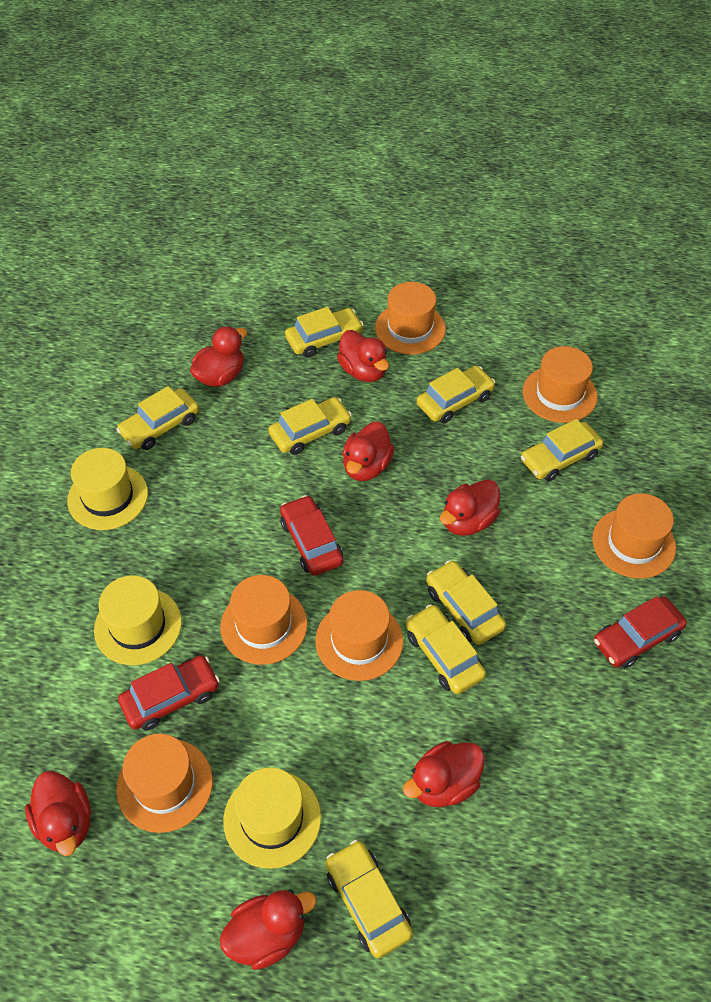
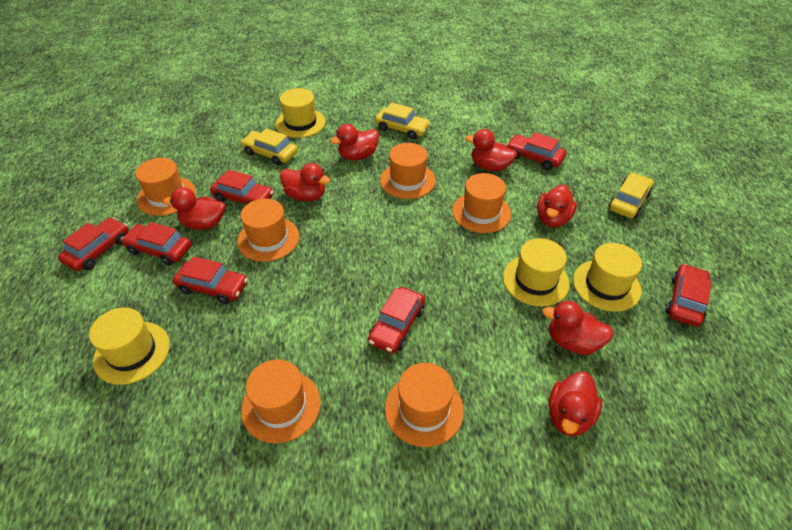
red car: 3 -> 7
yellow car: 8 -> 3
yellow hat: 3 -> 4

